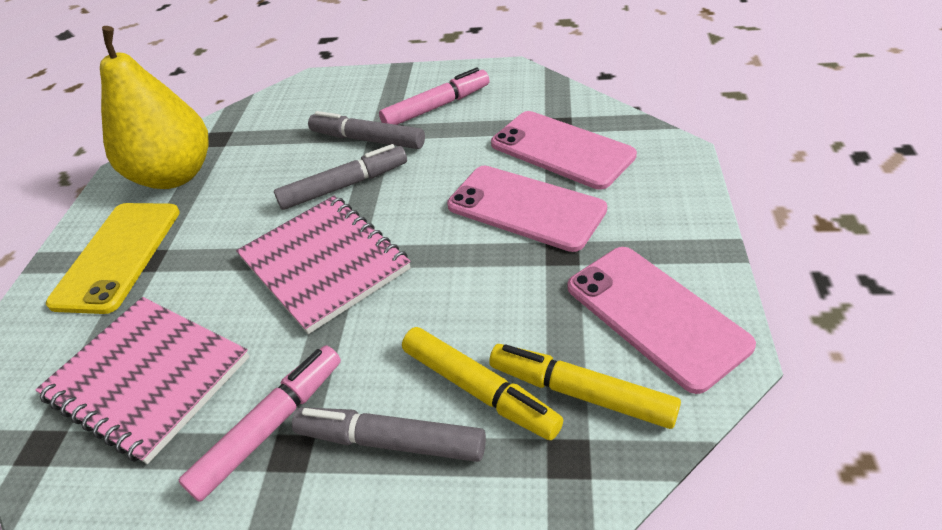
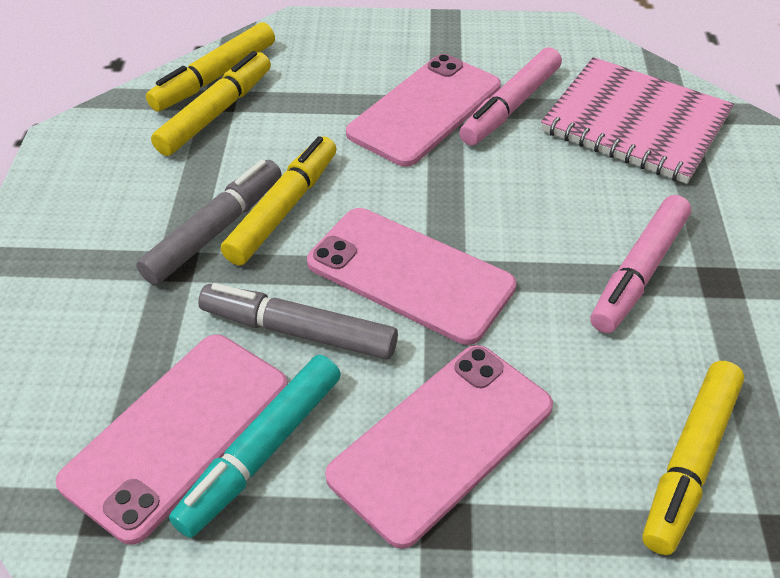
grey marker: 3 -> 2
pink notebook: 2 -> 1
pink phone: 3 -> 4
turquoise marker: 0 -> 1
yellow marker: 2 -> 4
yellow pear: 1 -> 0
yellow phone: 1 -> 0

